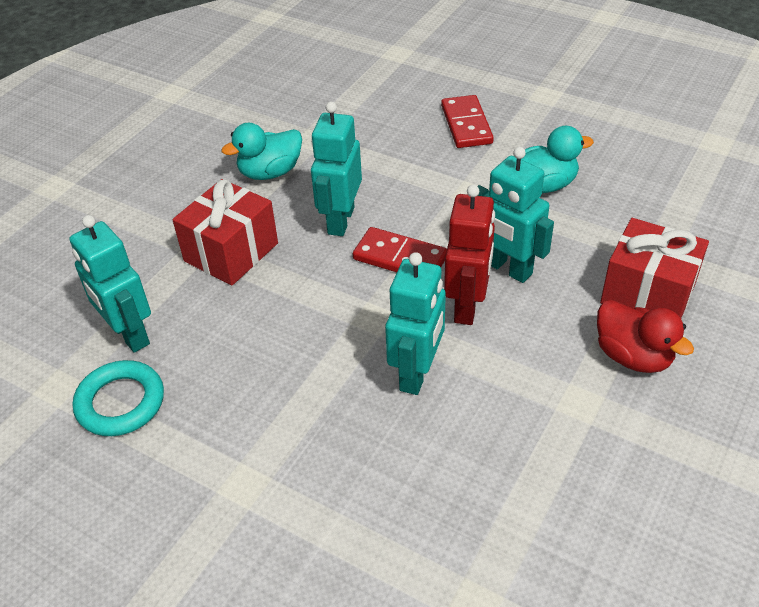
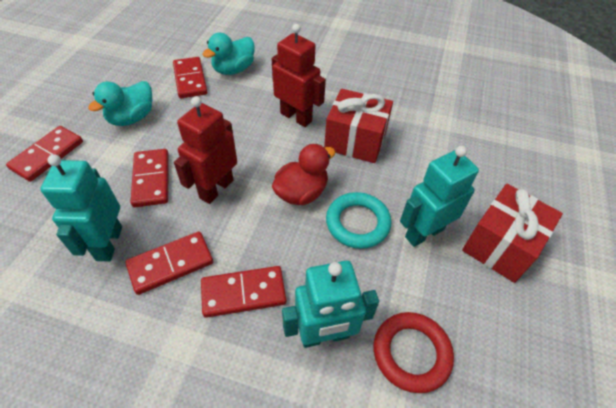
red domino: 2 -> 5
red ring: 0 -> 1
red robot: 1 -> 2
turquoise robot: 4 -> 3

